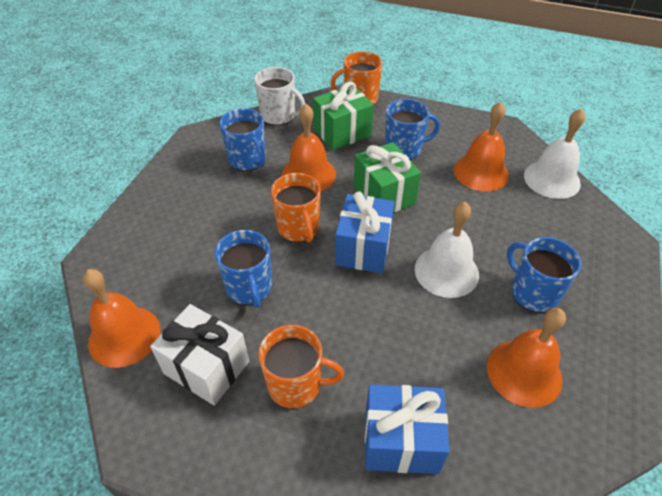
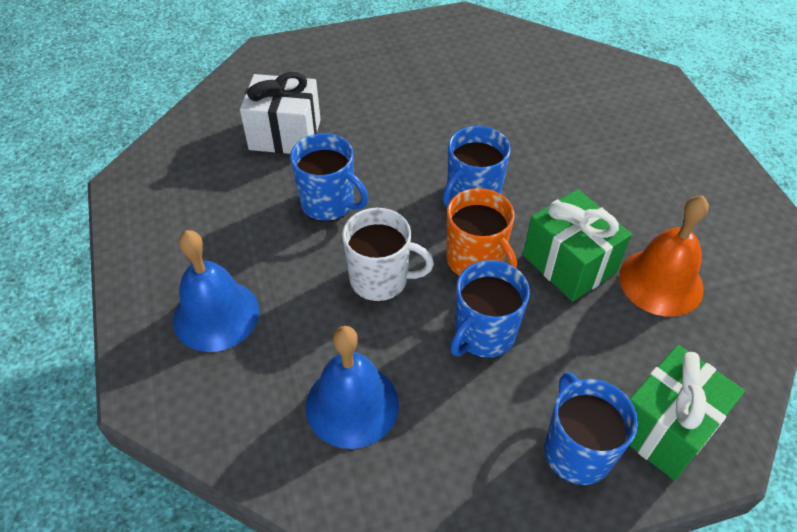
blue bell: 0 -> 2
blue gift: 2 -> 0
orange bell: 4 -> 1
orange mug: 3 -> 1
white bell: 2 -> 0

